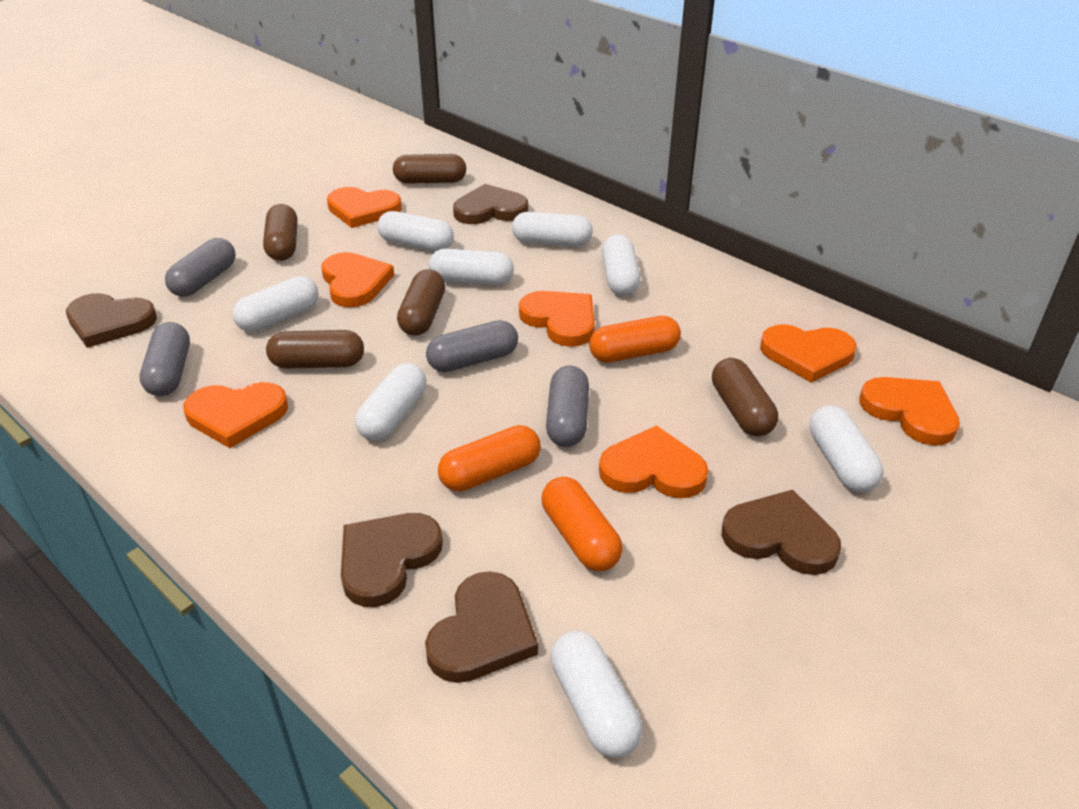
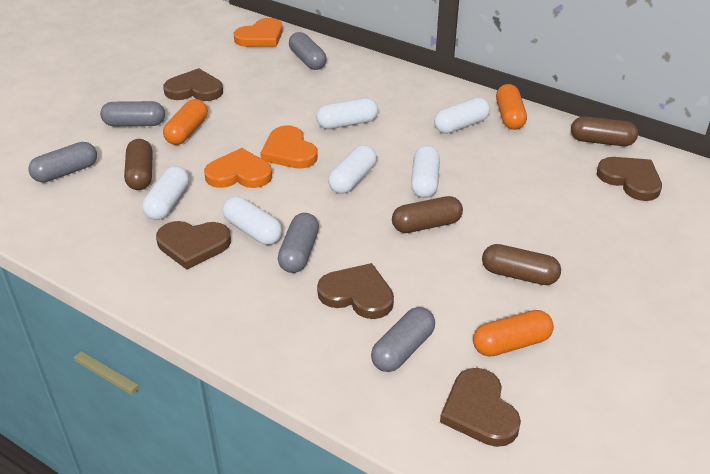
brown capsule: 5 -> 4
grey capsule: 4 -> 5
orange heart: 7 -> 3
white capsule: 8 -> 6

